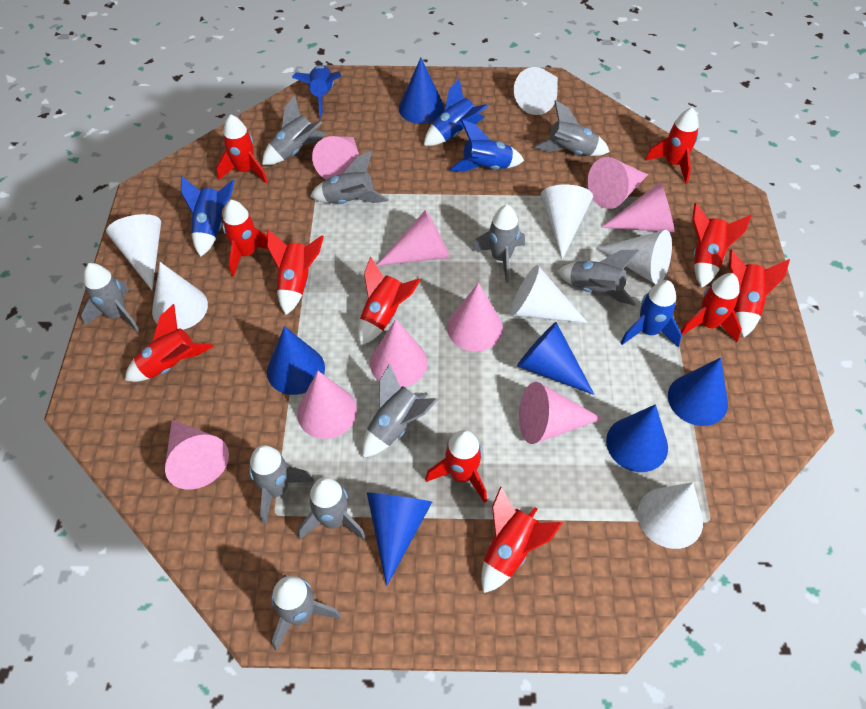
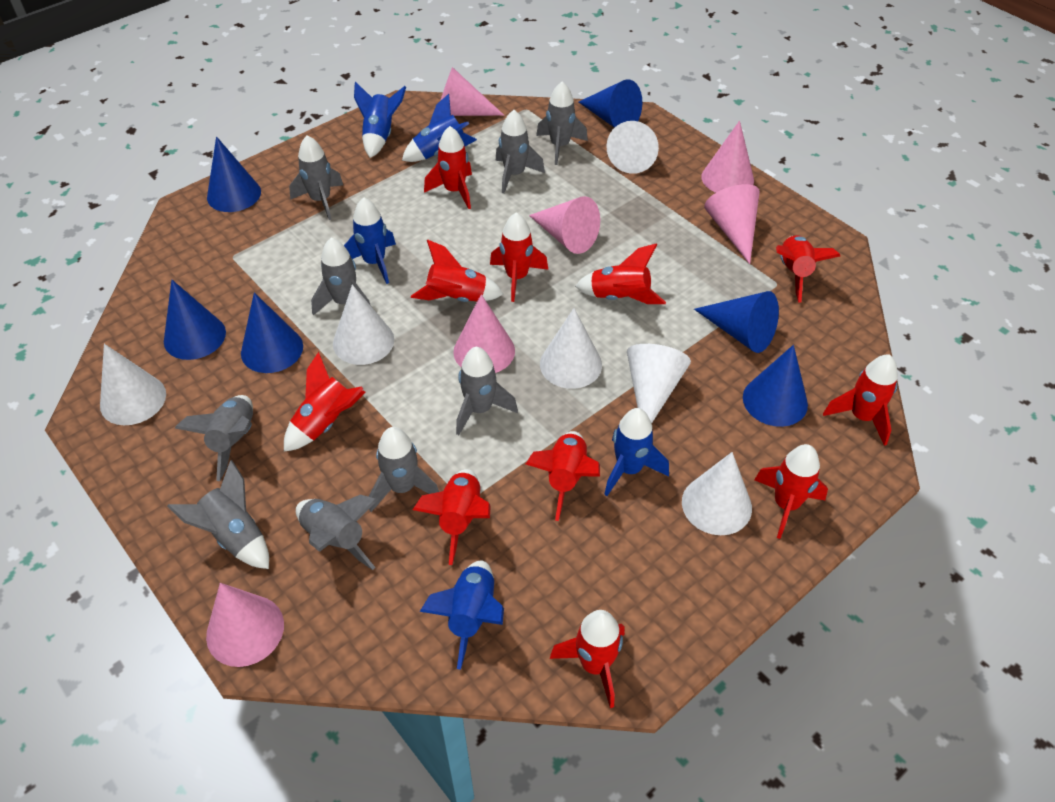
grey rocket: 10 -> 9
pink cone: 9 -> 6
white cone: 7 -> 6

